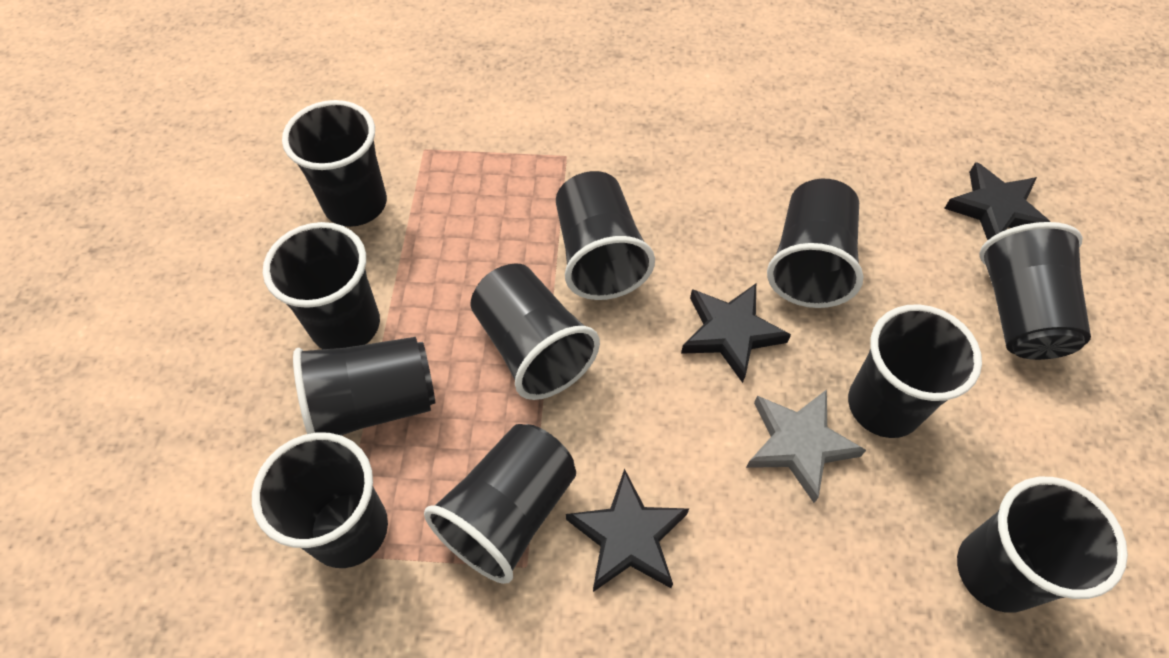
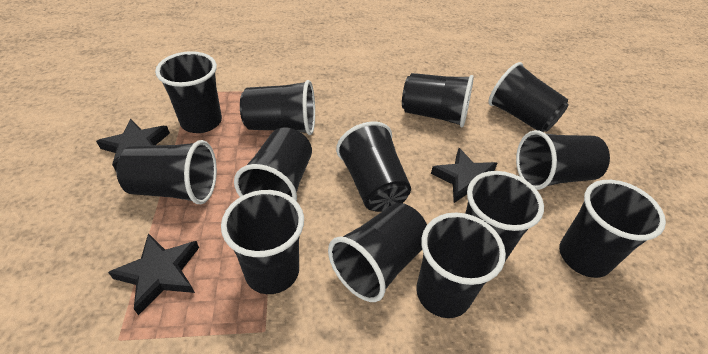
black cup: 11 -> 13
grey star: 1 -> 0

